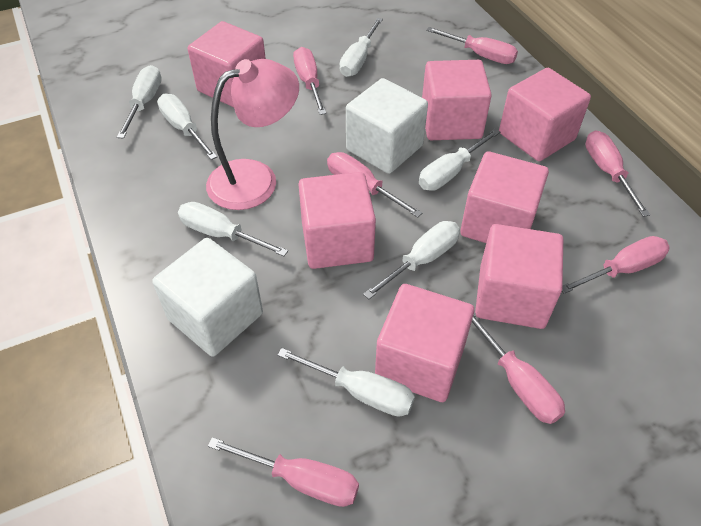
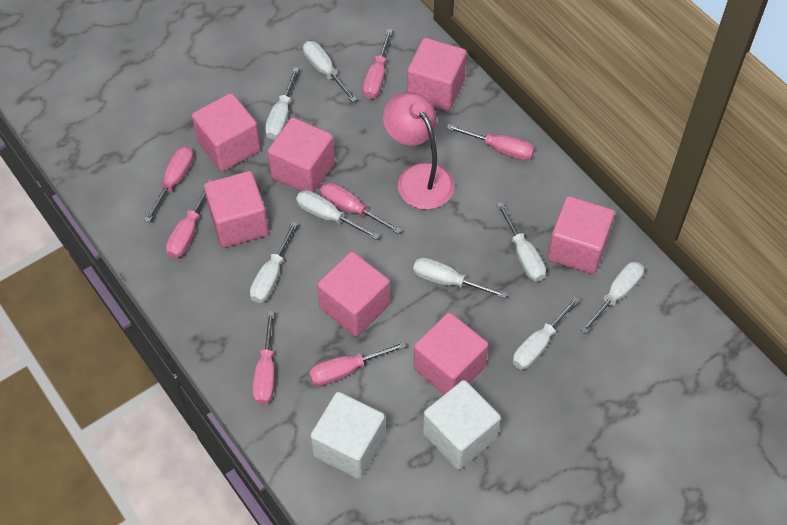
white screwdriver: 7 -> 8

